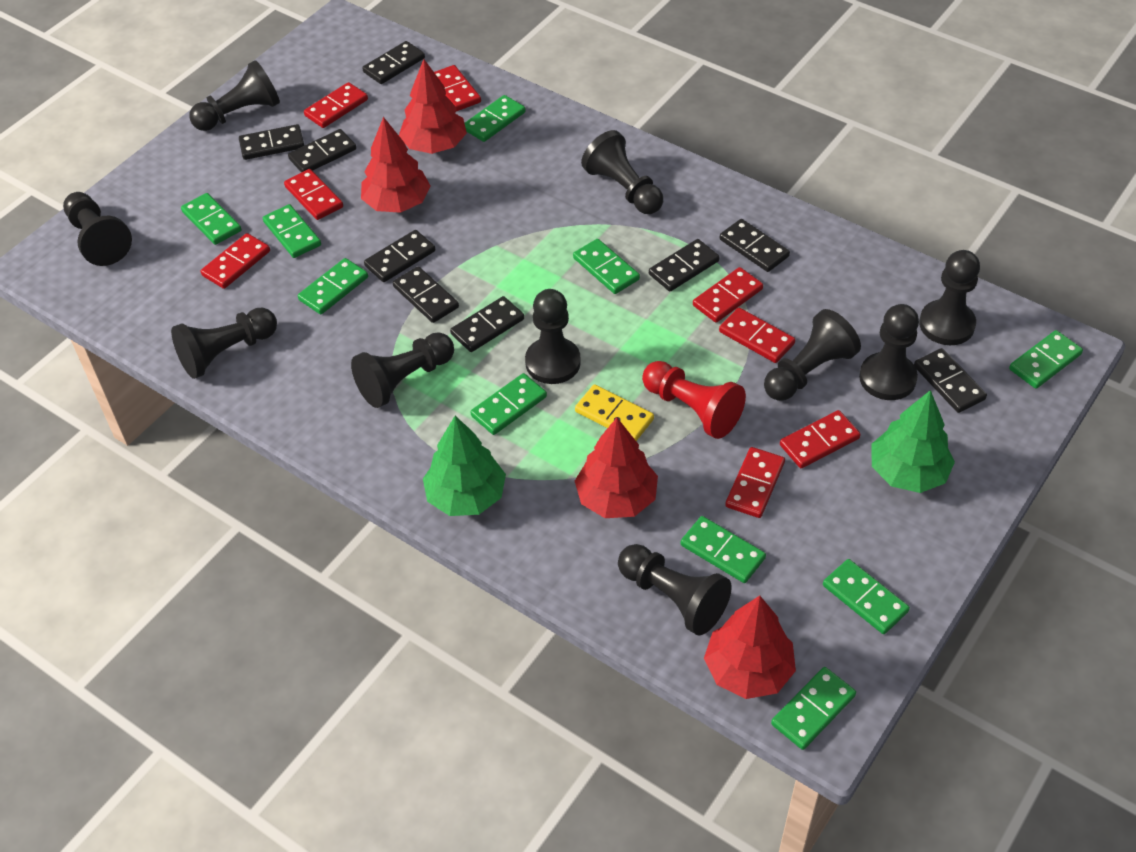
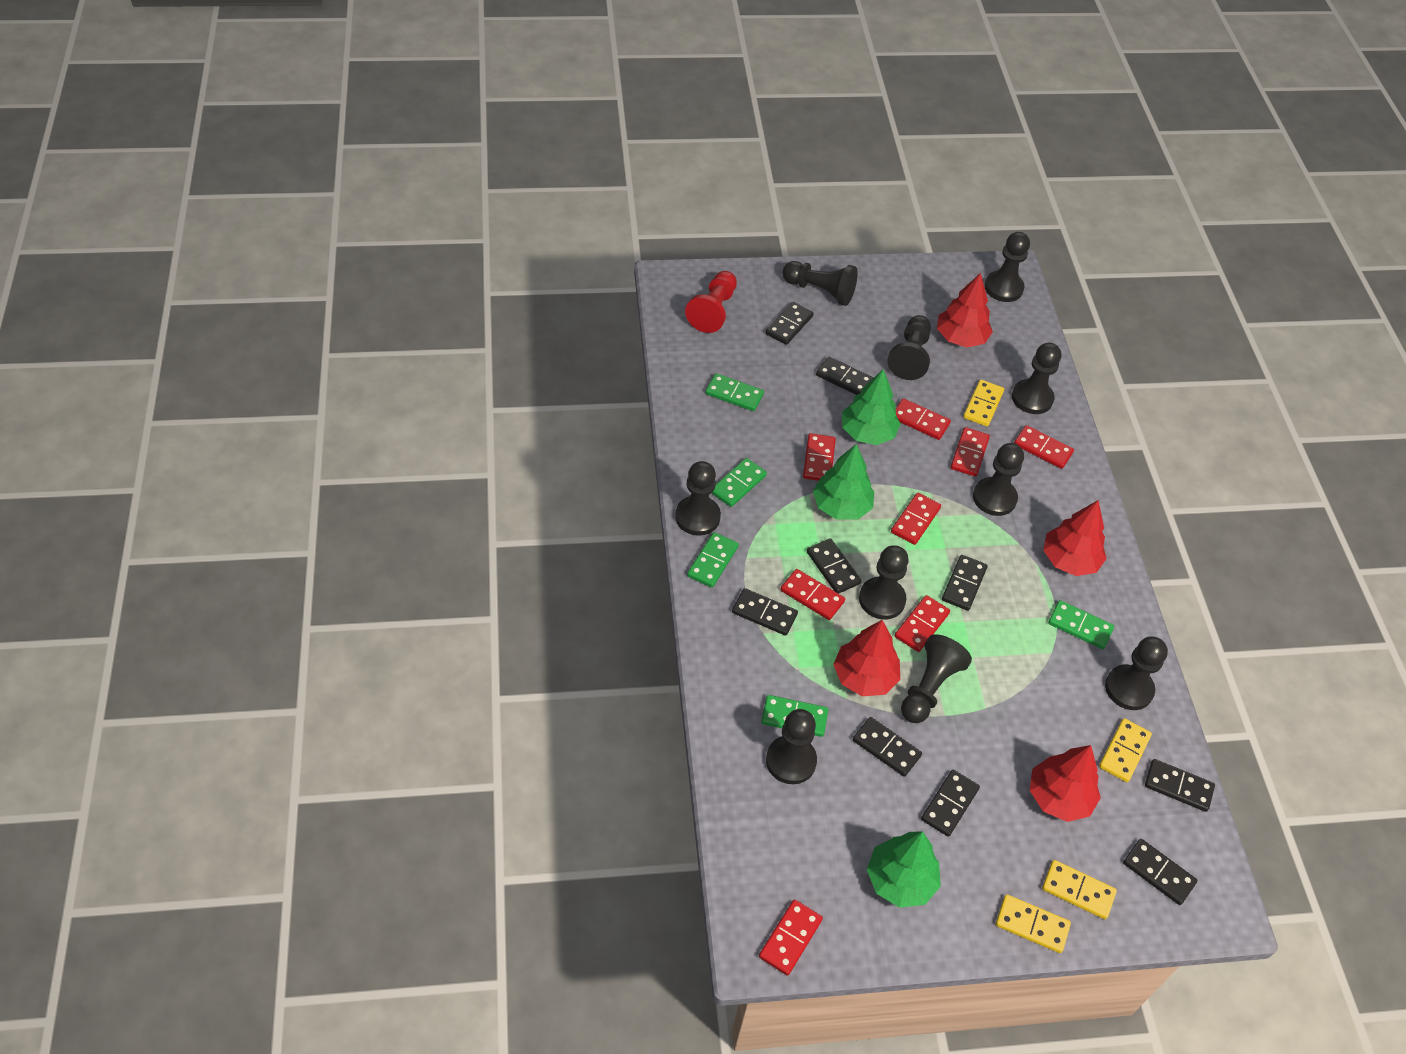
green domino: 10 -> 5
green tree: 2 -> 3
yellow domino: 1 -> 4

